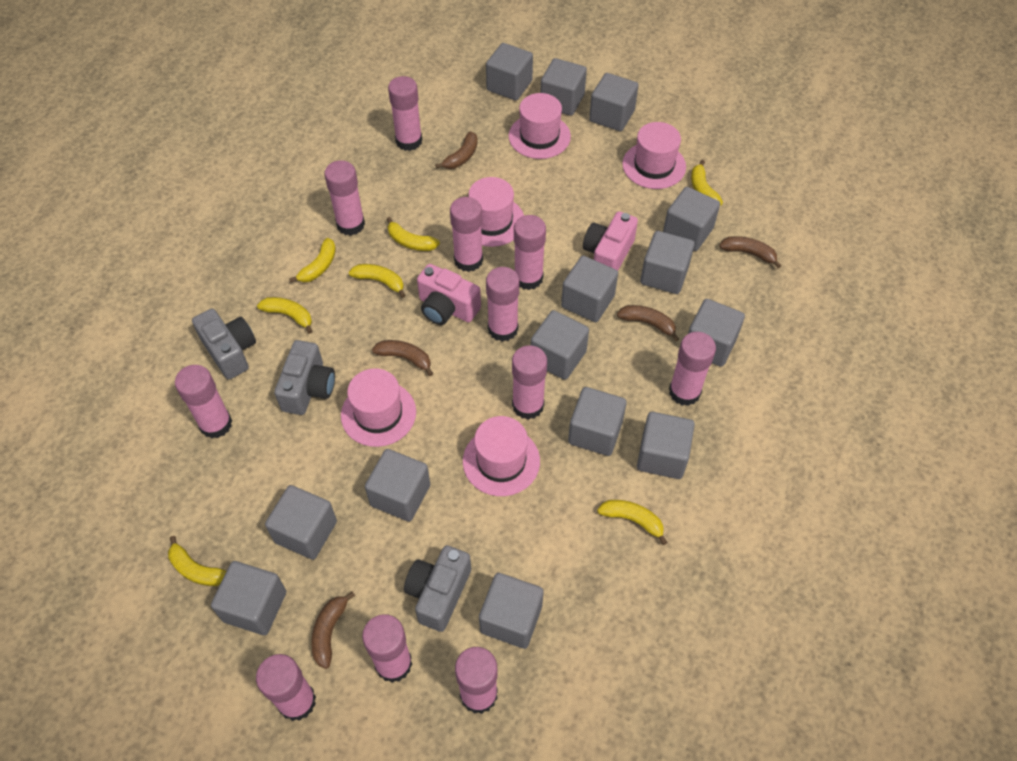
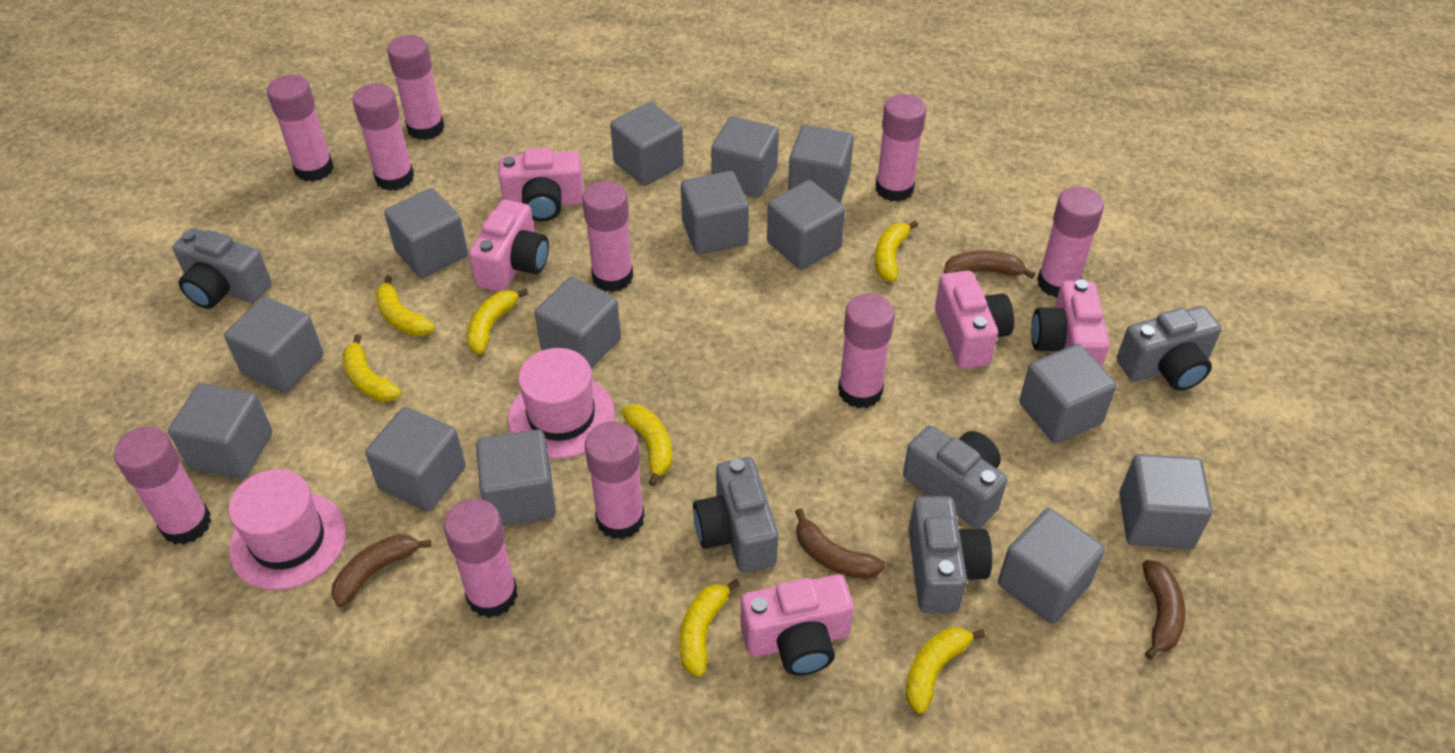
brown banana: 5 -> 4
grey camera: 3 -> 5
pink camera: 2 -> 5
pink glue stick: 11 -> 10
pink hat: 5 -> 2

